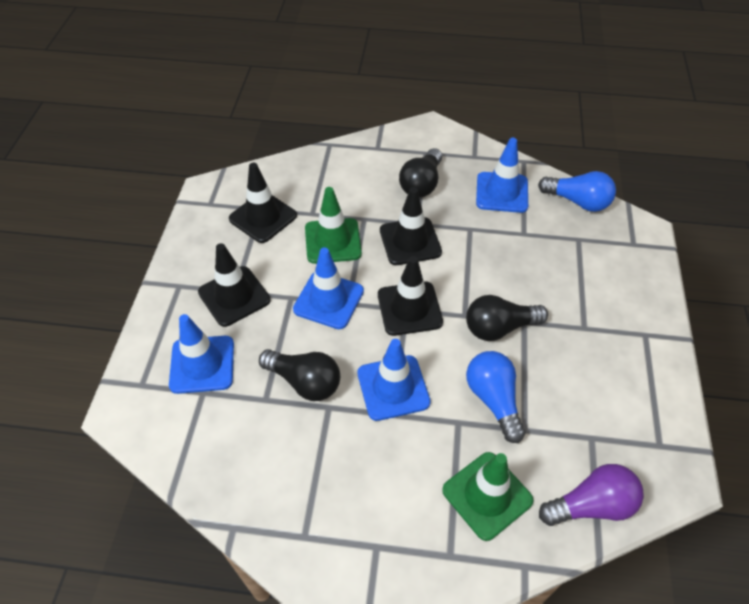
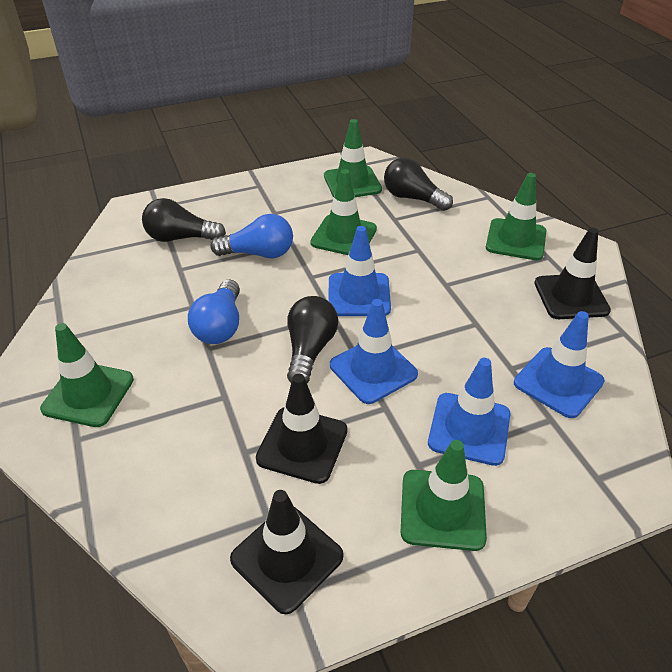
black traffic cone: 4 -> 3
green traffic cone: 2 -> 5
purple light bulb: 1 -> 0

